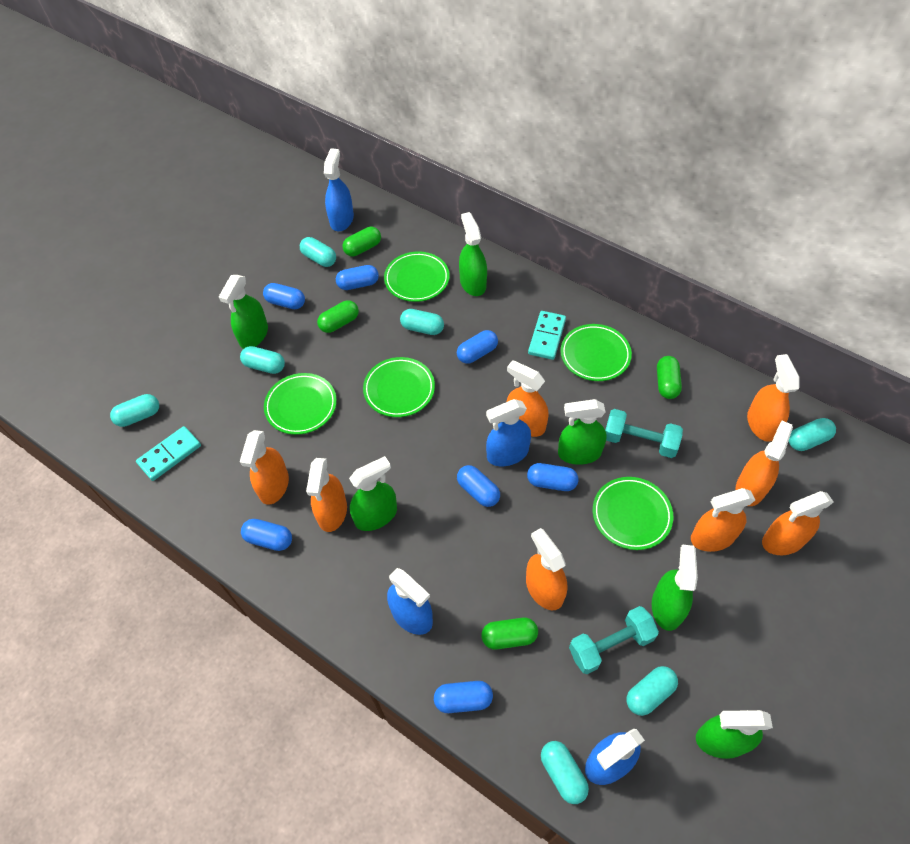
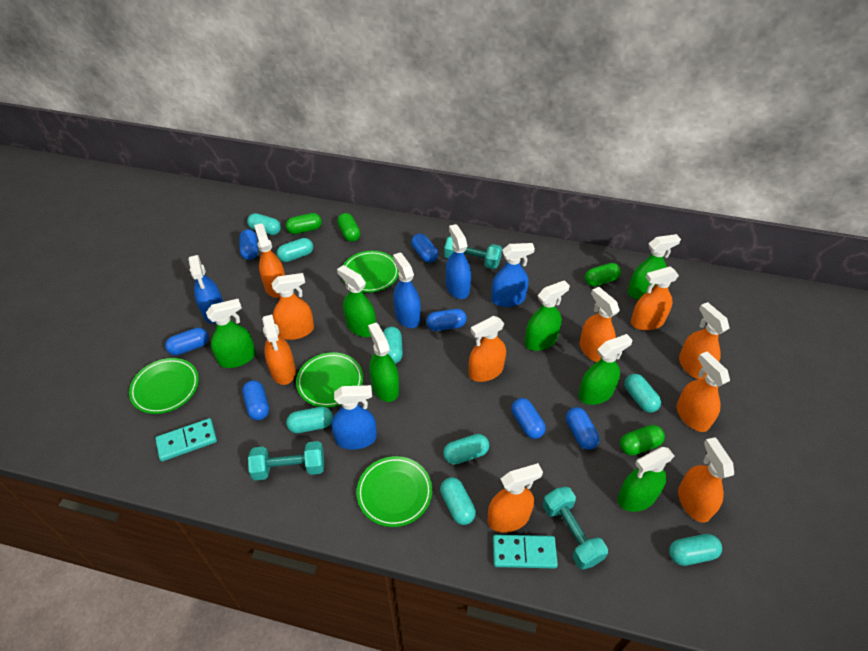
blue spray bottle: 4 -> 5
green plate: 5 -> 4
green spray bottle: 6 -> 7
orange spray bottle: 8 -> 10
turquoise capsule: 7 -> 8
turquoise dumbbell: 2 -> 3

